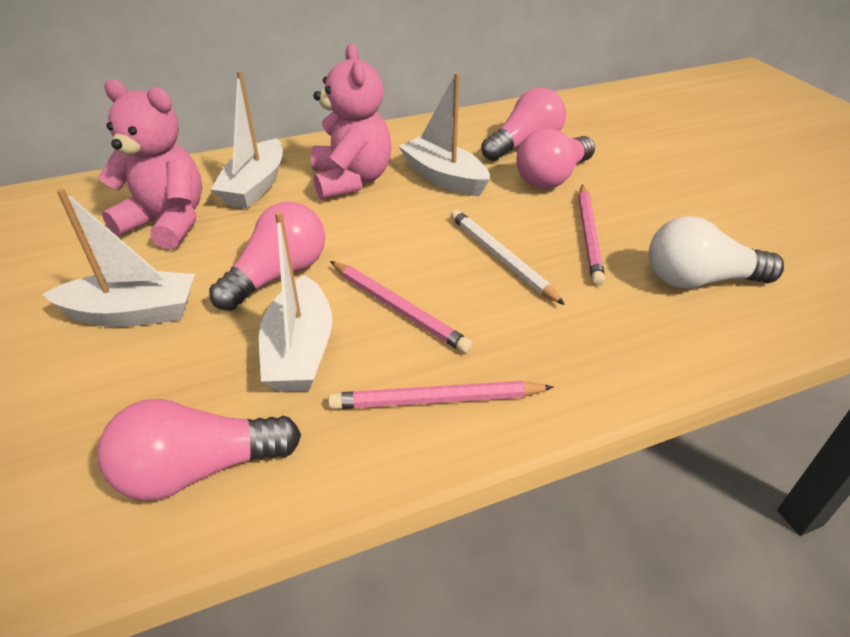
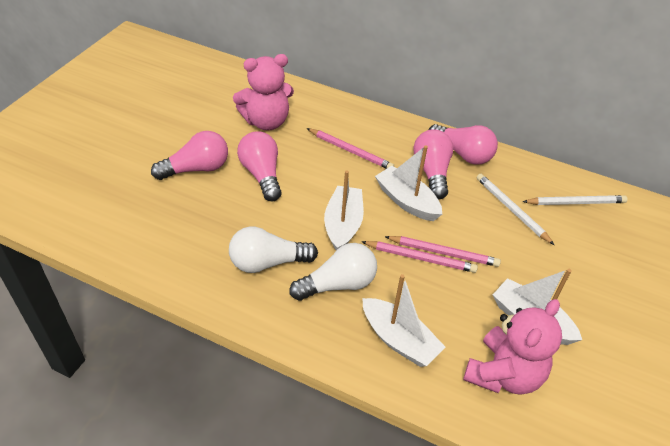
white light bulb: 1 -> 2
white pencil: 1 -> 2

